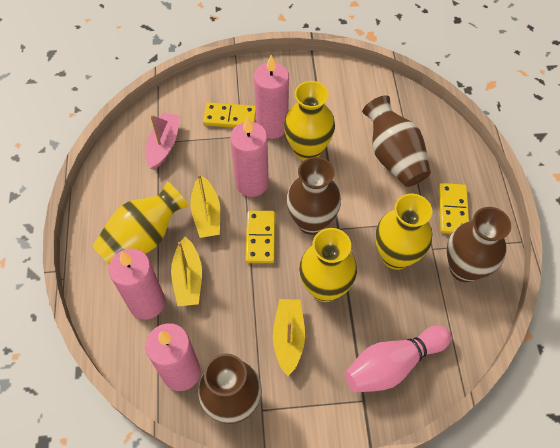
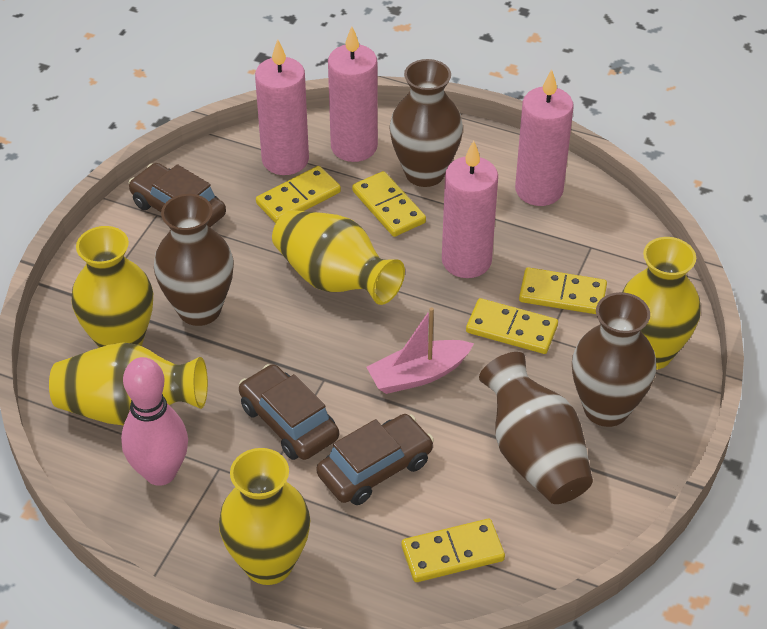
brown car: 0 -> 3
yellow boat: 3 -> 0
yellow domino: 3 -> 5
yellow vase: 4 -> 5

